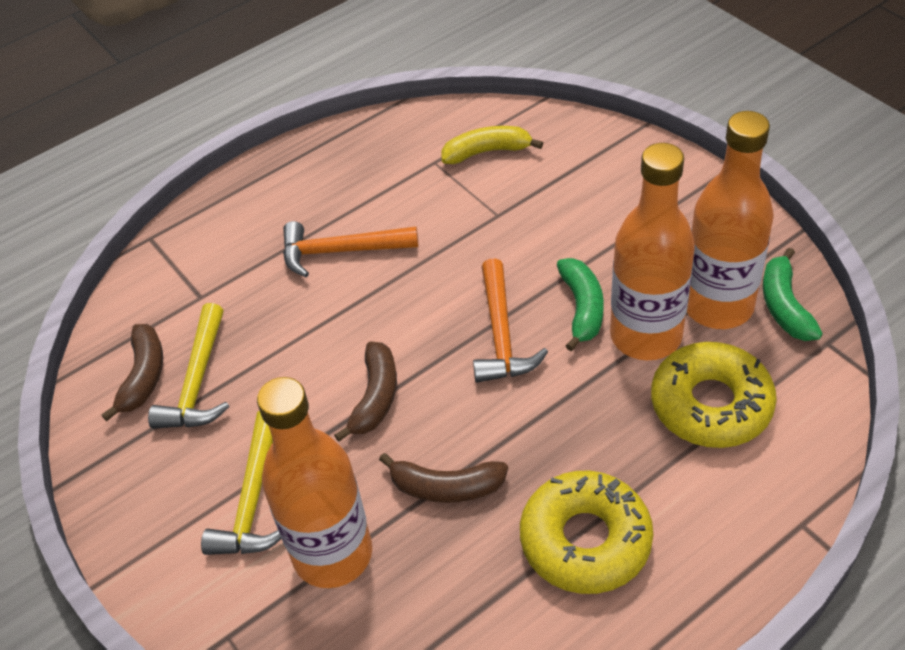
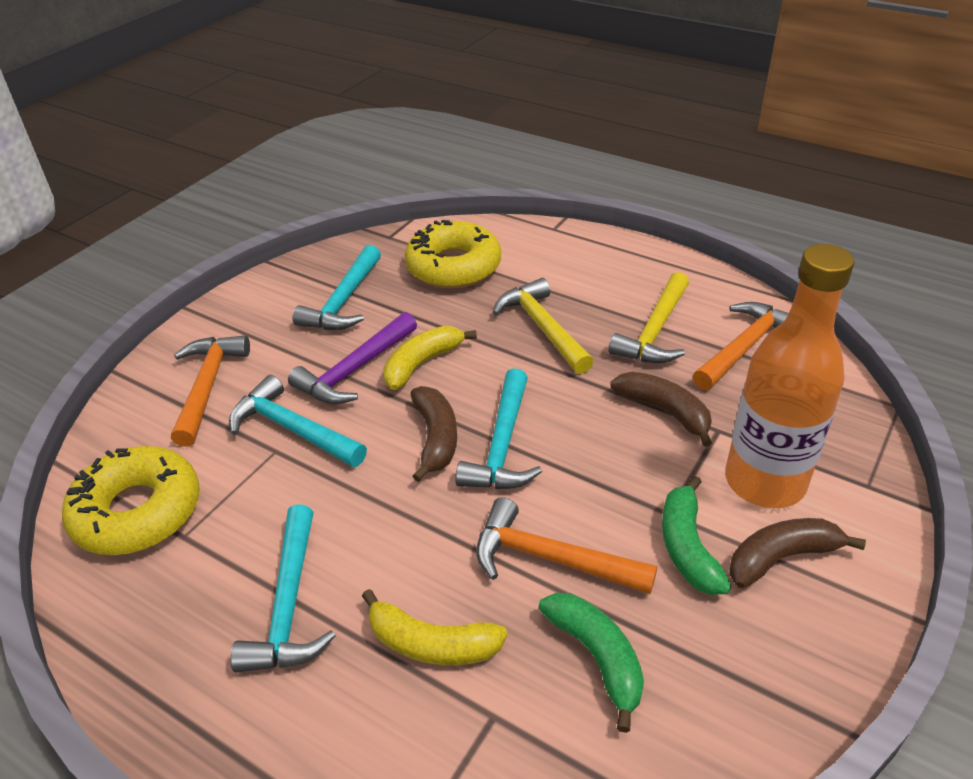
orange bottle: 3 -> 1
orange hammer: 2 -> 3
purple hammer: 0 -> 1
turquoise hammer: 0 -> 4
yellow banana: 1 -> 2

